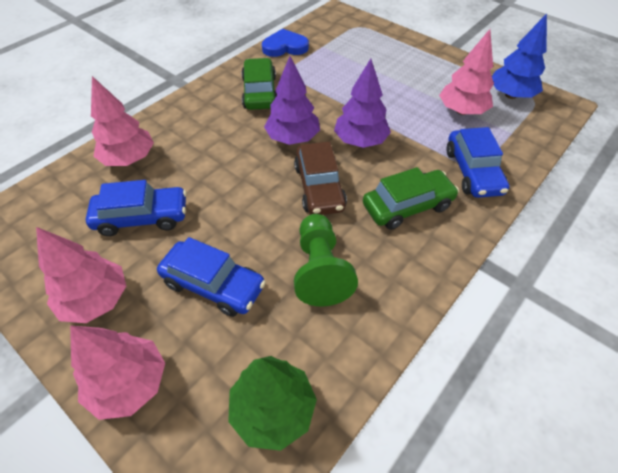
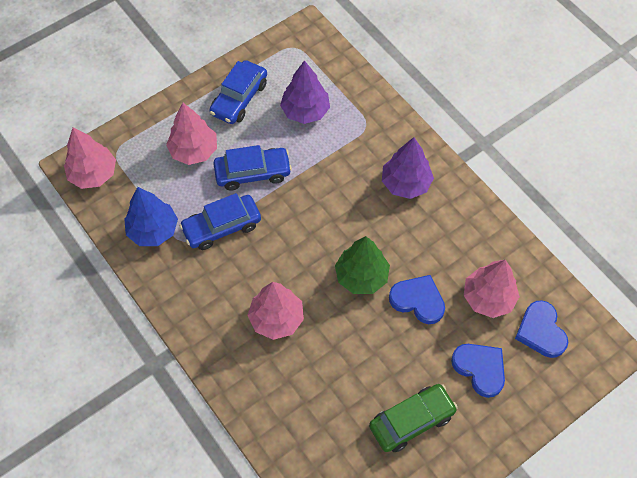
blue heart: 1 -> 3
brown car: 1 -> 0
green car: 2 -> 1
green pawn: 1 -> 0

